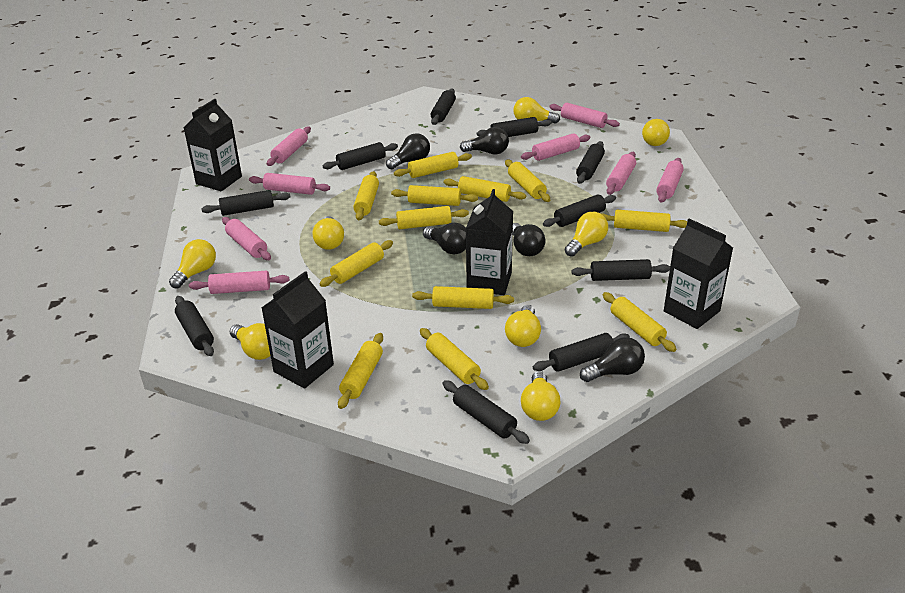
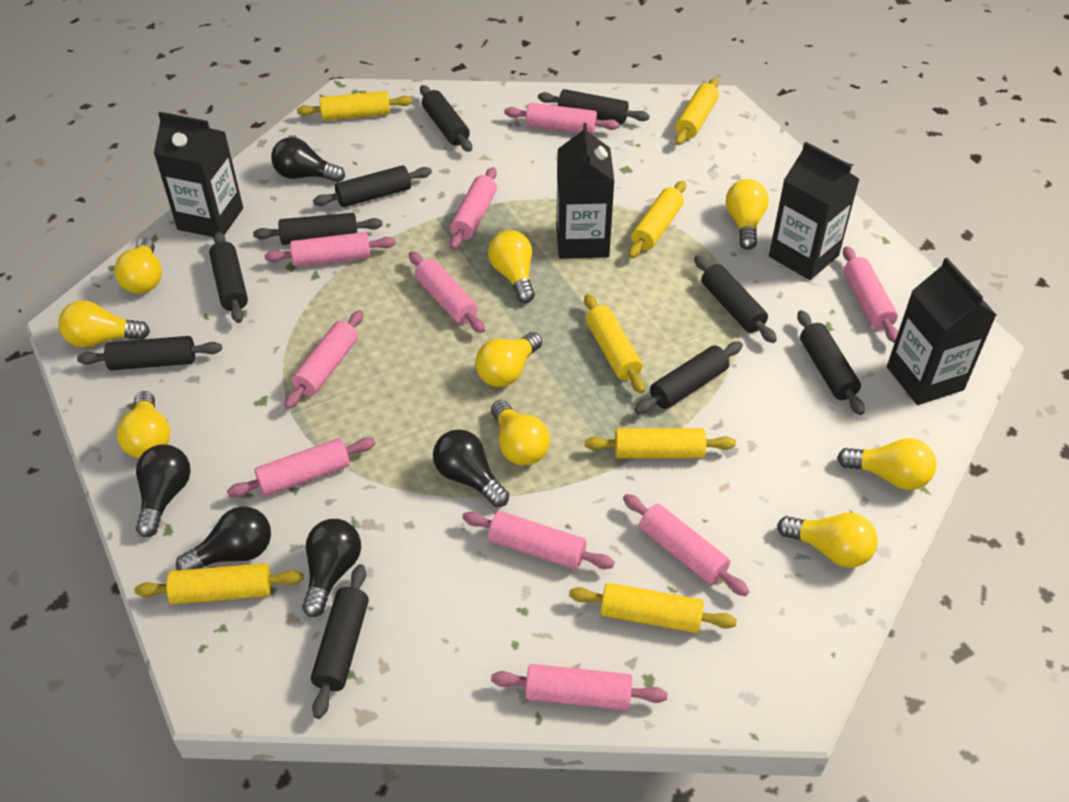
pink rolling pin: 8 -> 10
yellow light bulb: 8 -> 9
yellow rolling pin: 12 -> 7

